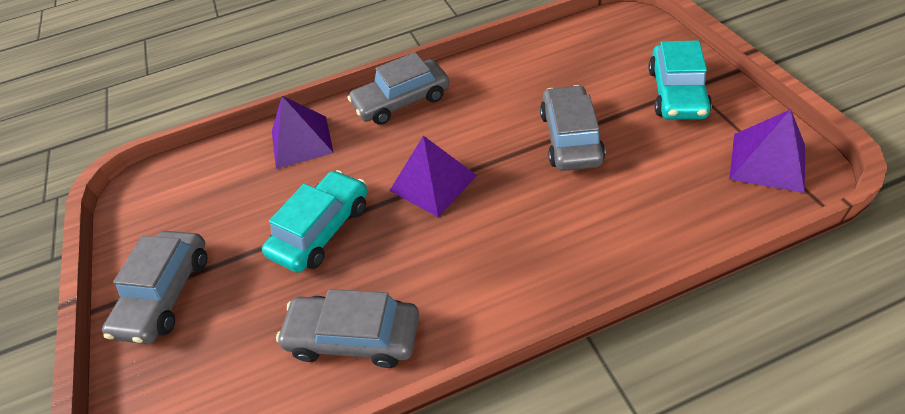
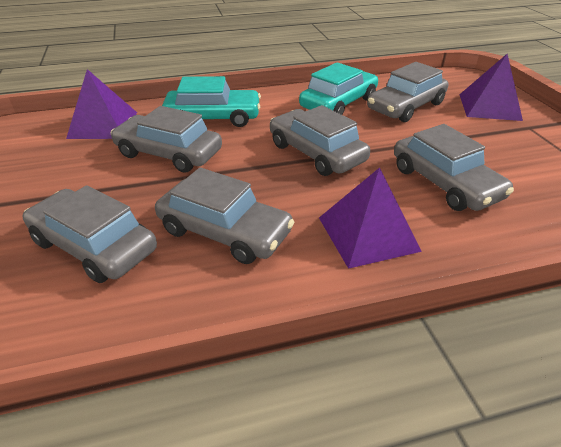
grey car: 4 -> 6

